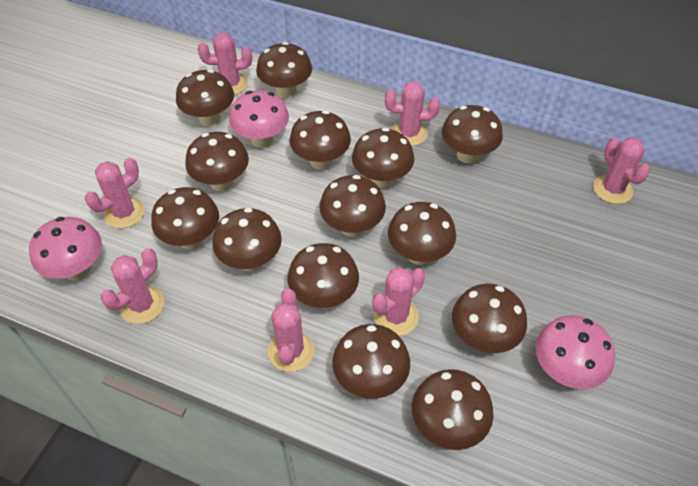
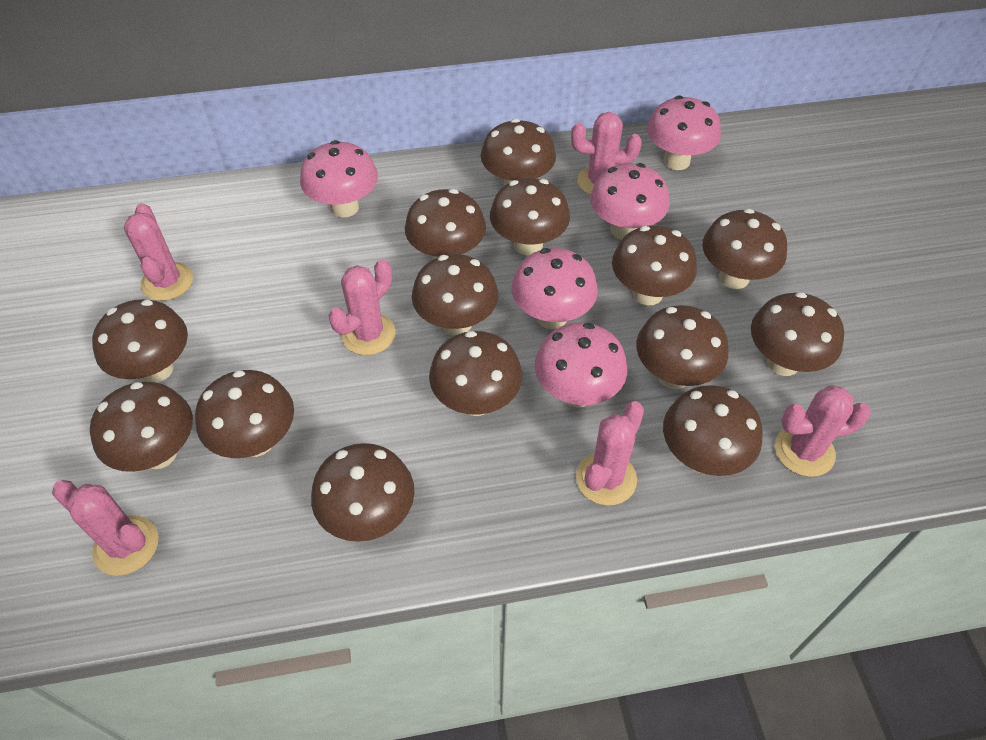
pink cactus: 7 -> 6
pink mushroom: 3 -> 5

